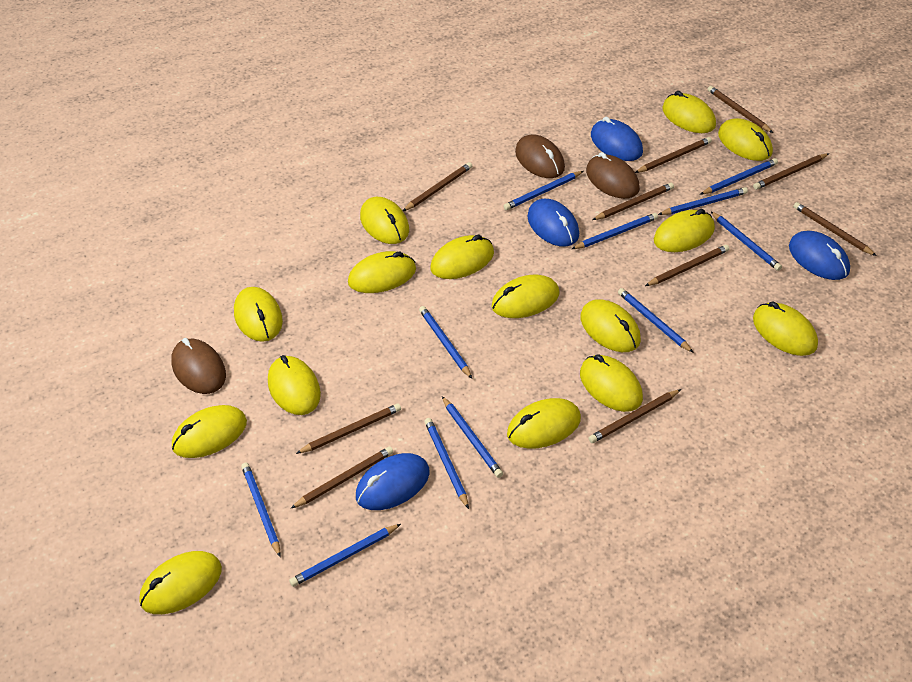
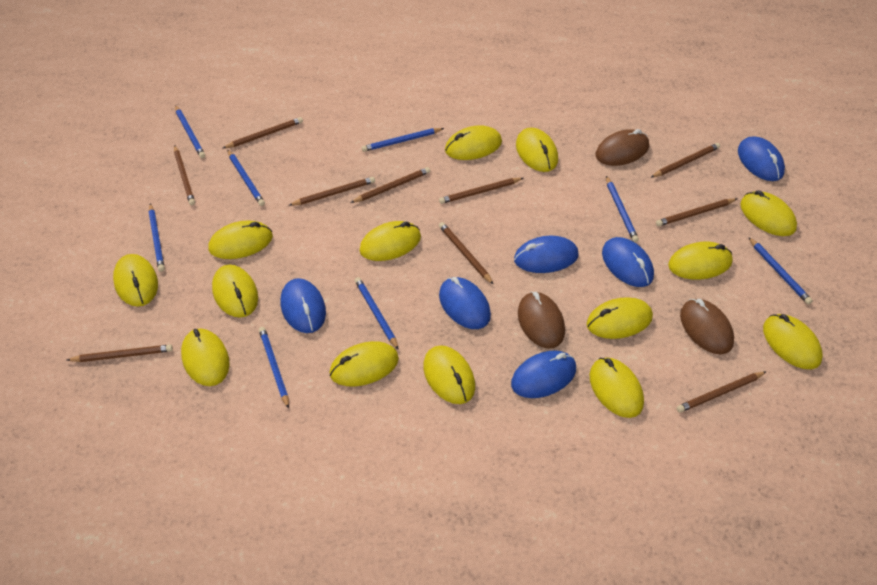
blue mouse: 4 -> 6
blue pencil: 11 -> 8
yellow mouse: 15 -> 14

